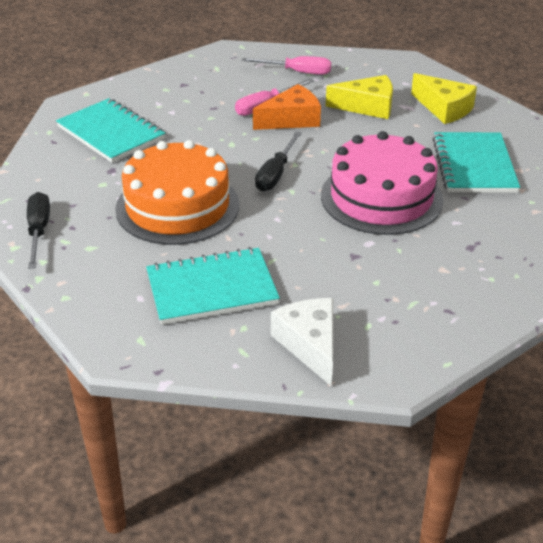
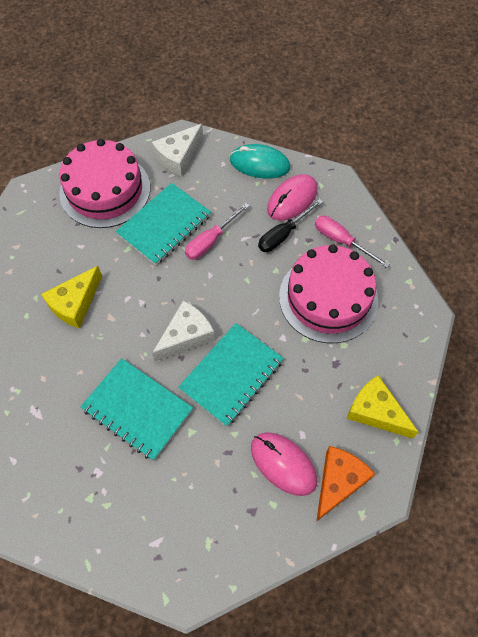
black screwdriver: 2 -> 1
orange cake: 1 -> 0
pink cake: 1 -> 2
pink mouse: 0 -> 2
turquoise mouse: 0 -> 1
white cheese: 1 -> 2

